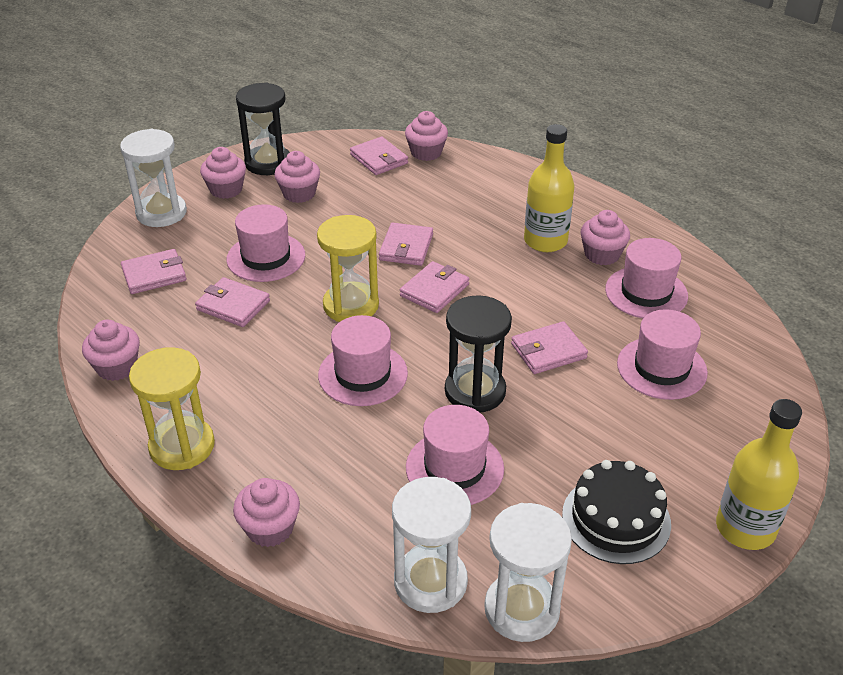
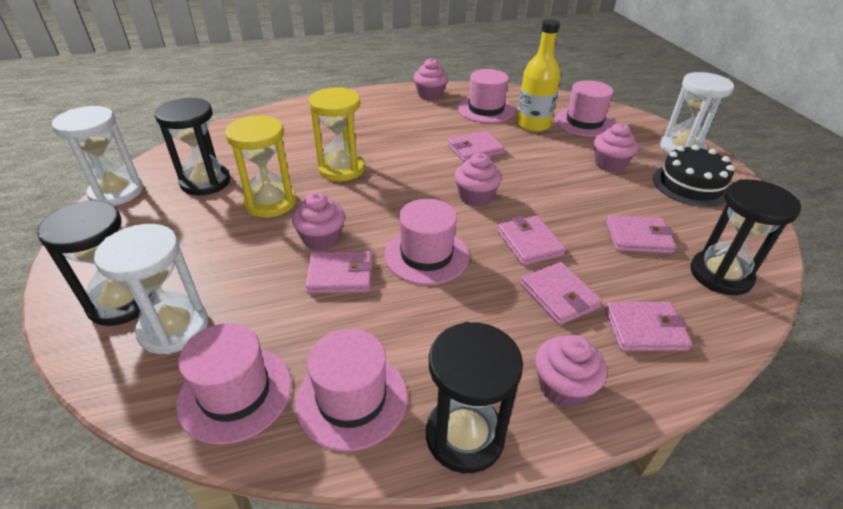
black hourglass: 2 -> 4
pink cupcake: 6 -> 5
yellow bottle: 2 -> 1

